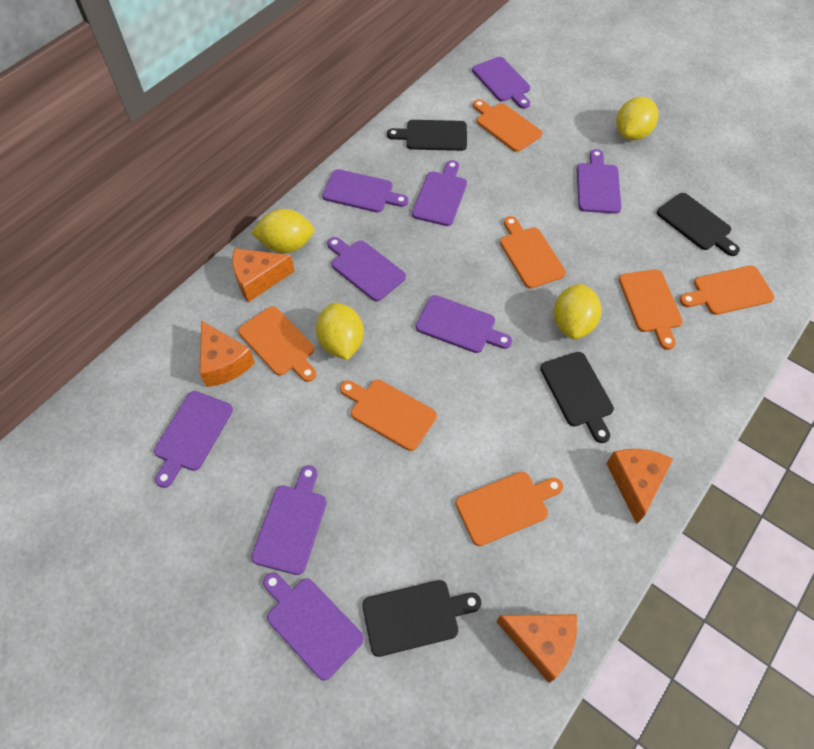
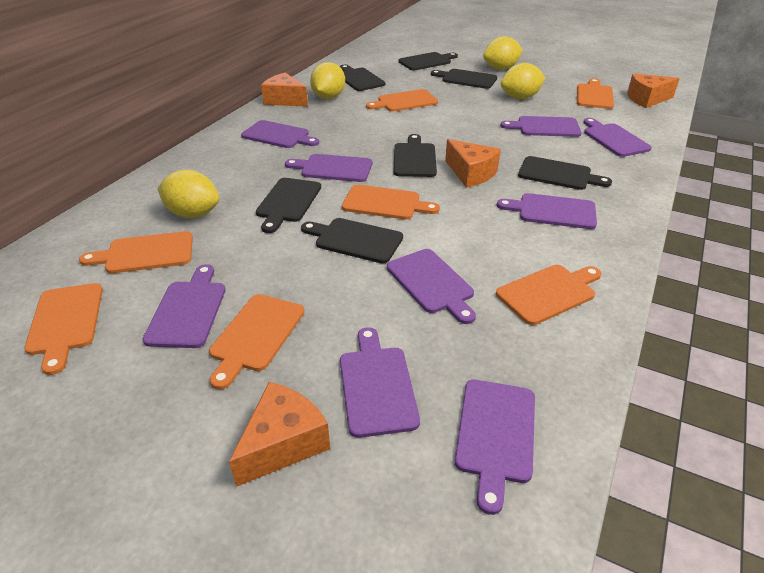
black cutting board: 4 -> 7

